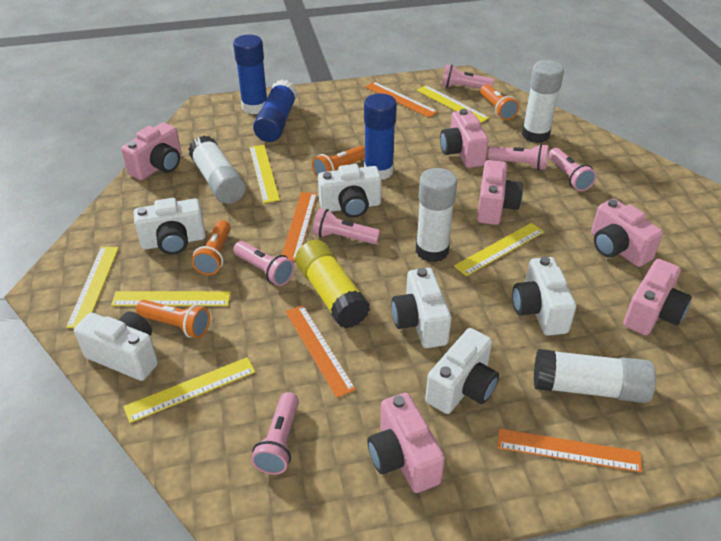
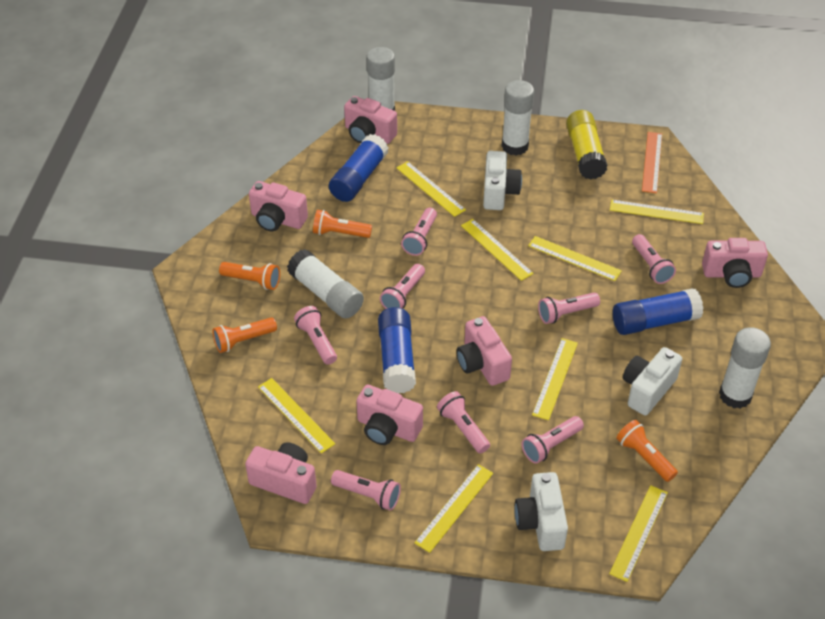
orange ruler: 4 -> 1
pink flashlight: 6 -> 8
white camera: 6 -> 3
yellow ruler: 6 -> 8

